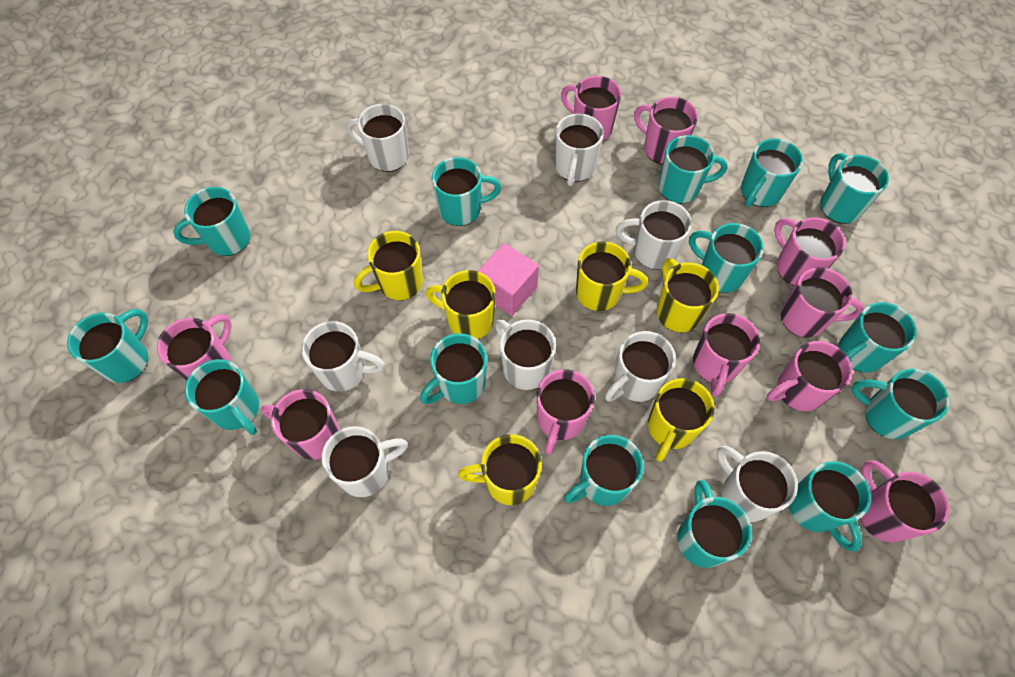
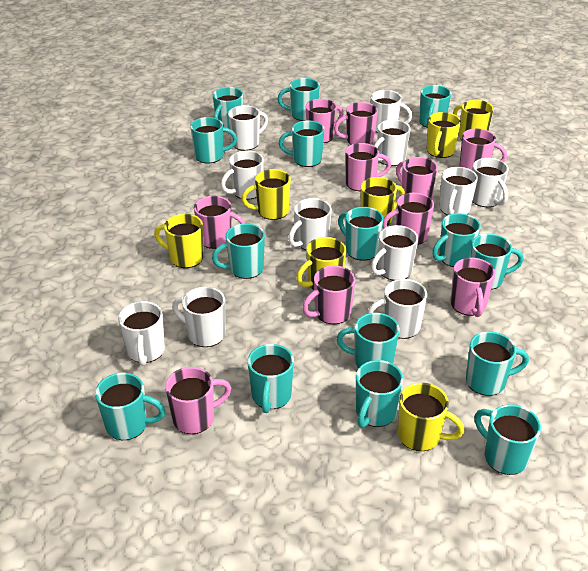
pink cube: 1 -> 0
turquoise mug: 14 -> 15
white mug: 8 -> 11
yellow mug: 6 -> 7

